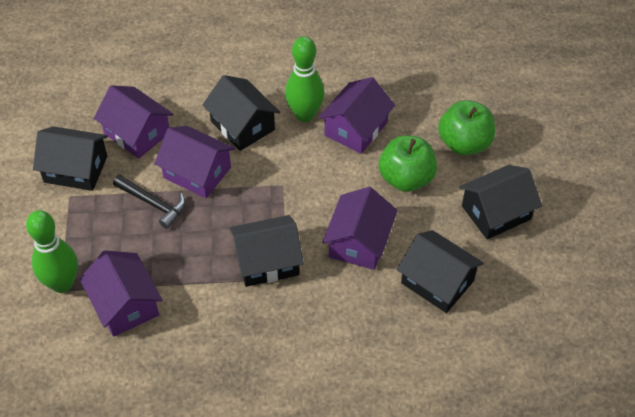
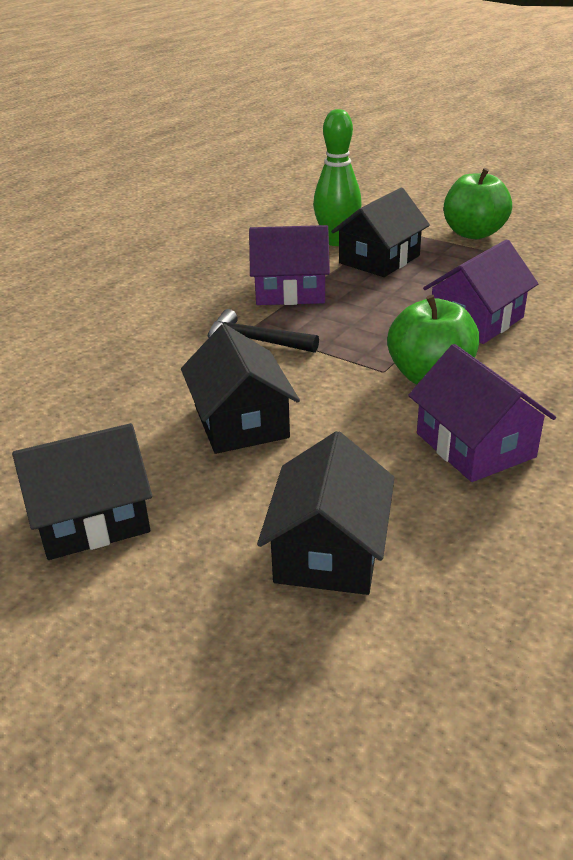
black house: 5 -> 4
green bowling pin: 2 -> 1
purple house: 5 -> 3

